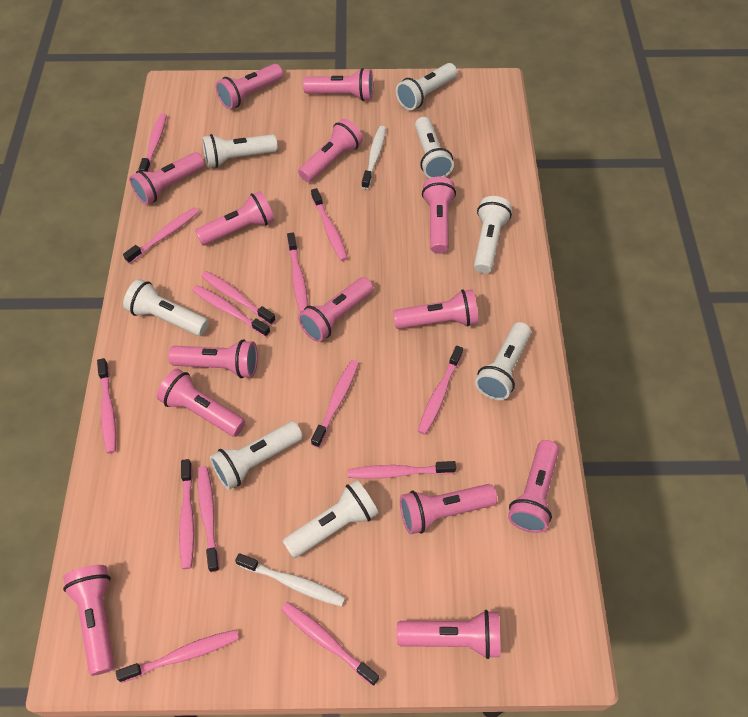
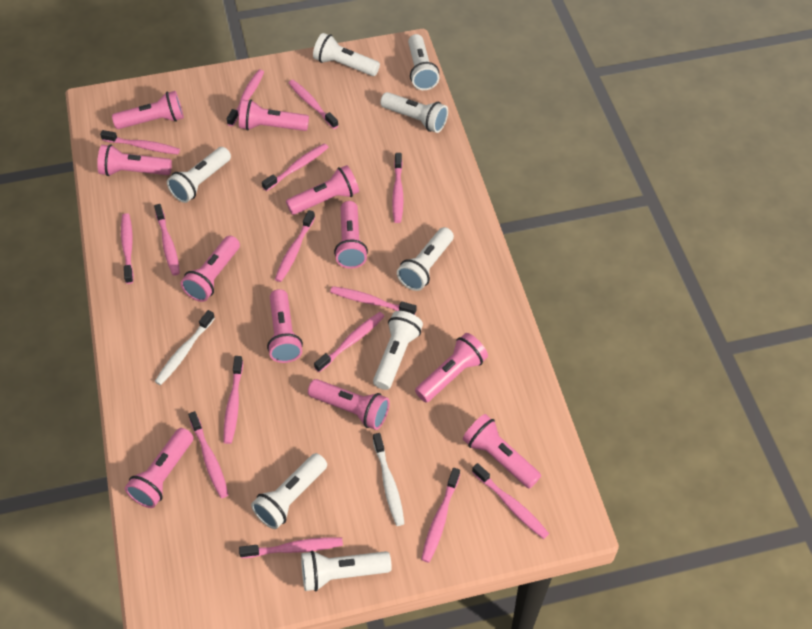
pink flashlight: 14 -> 11
pink toothbrush: 14 -> 15

